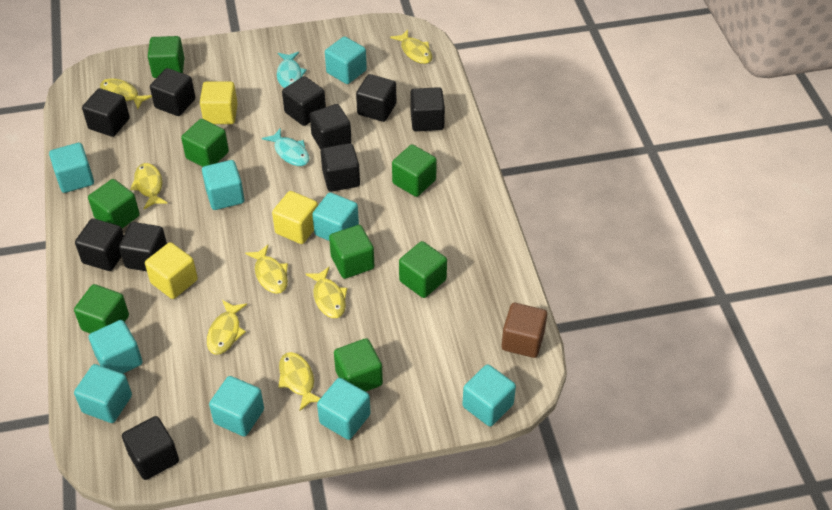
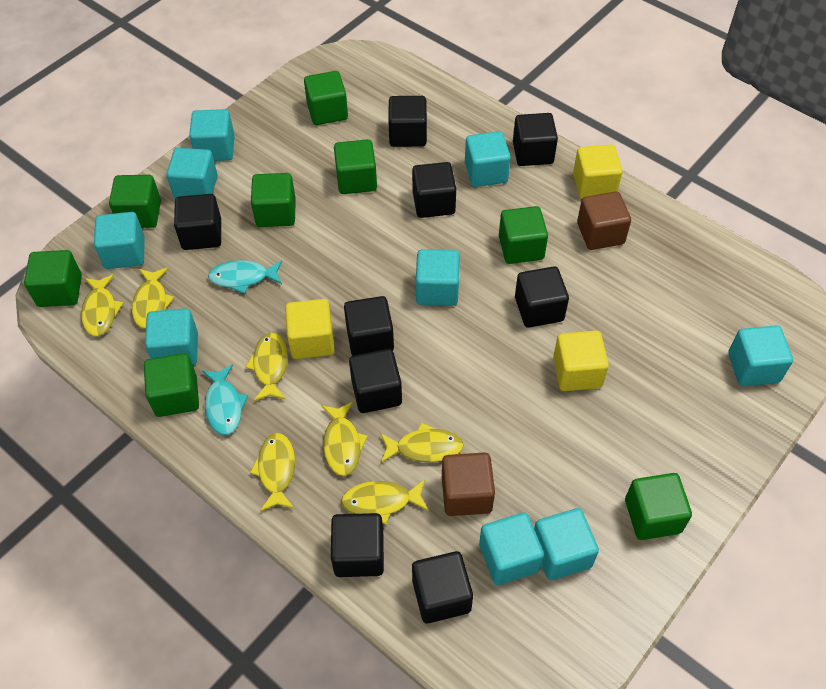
black cube: 10 -> 9
brown cube: 1 -> 2

